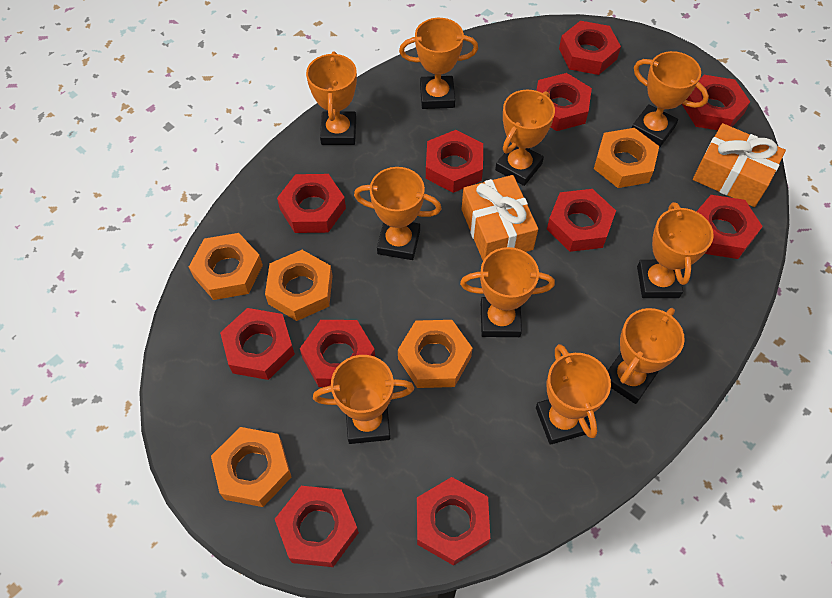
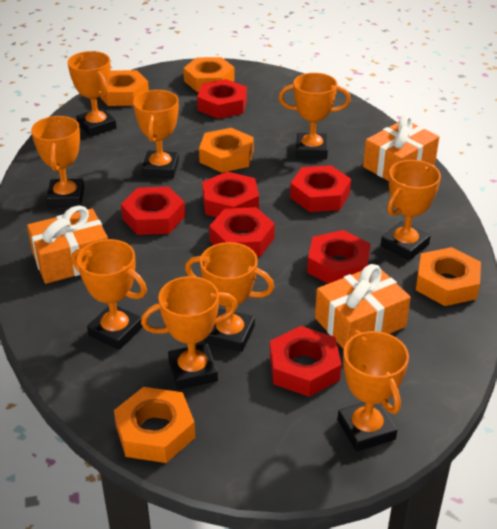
orange gift: 2 -> 3
orange trophy: 10 -> 9
red nut: 11 -> 7

